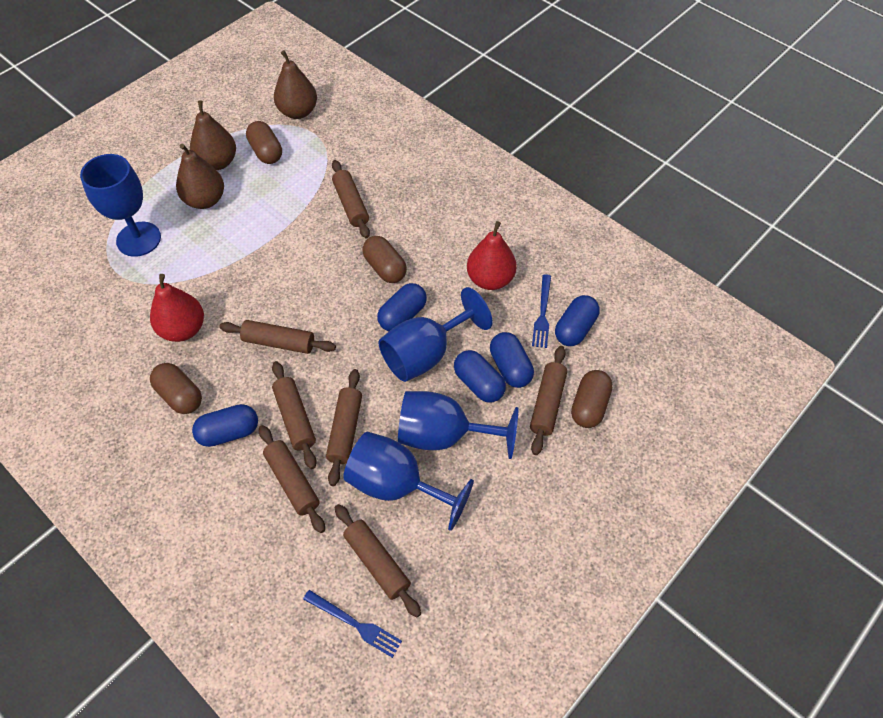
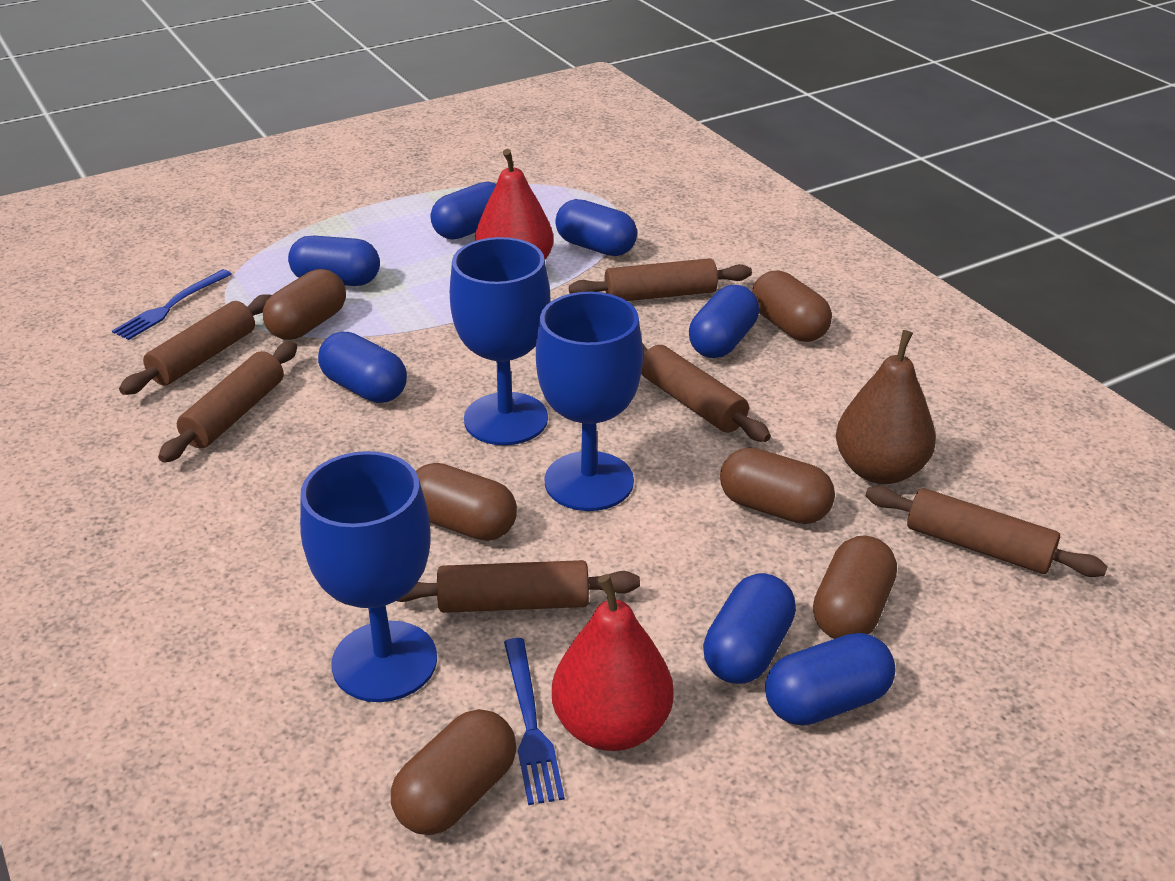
blue capsule: 5 -> 7
blue goblet: 4 -> 3
brown capsule: 4 -> 6
brown pear: 3 -> 1
brown rolling pin: 7 -> 6

